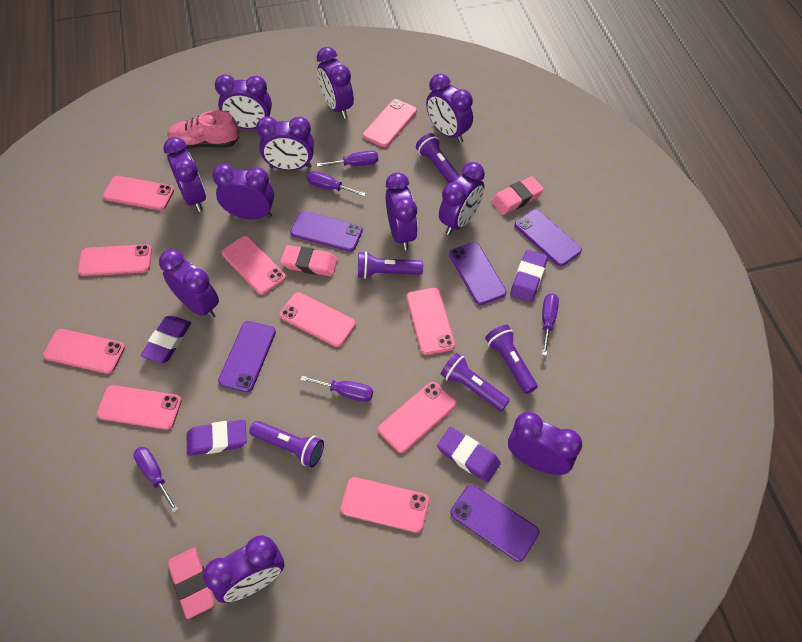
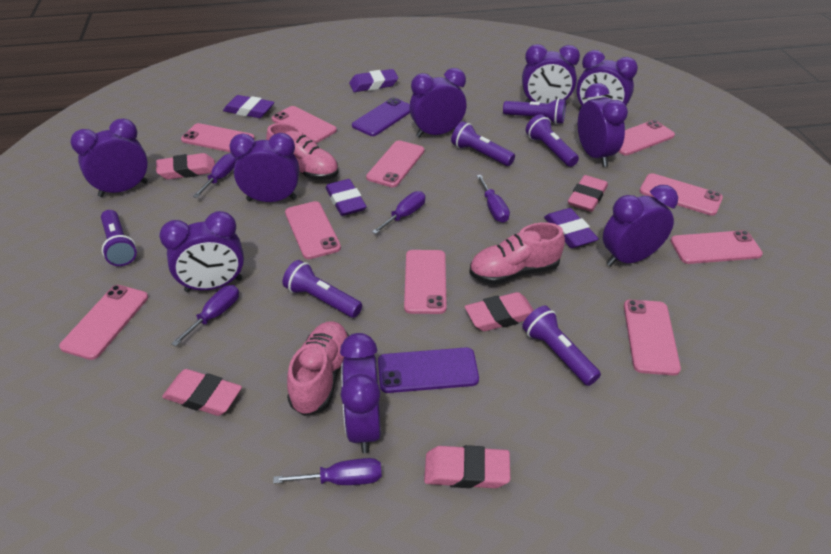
pink eraser: 3 -> 5
pink shoe: 1 -> 3
purple clock: 11 -> 9
purple flashlight: 5 -> 6
purple phone: 5 -> 2

